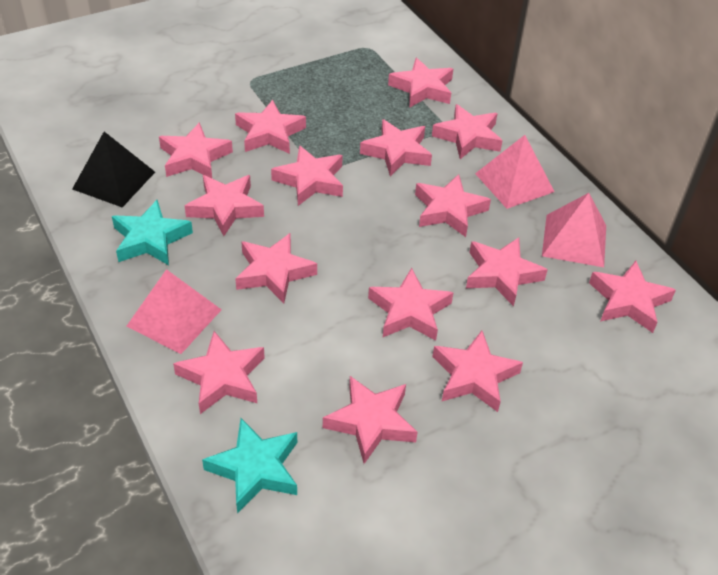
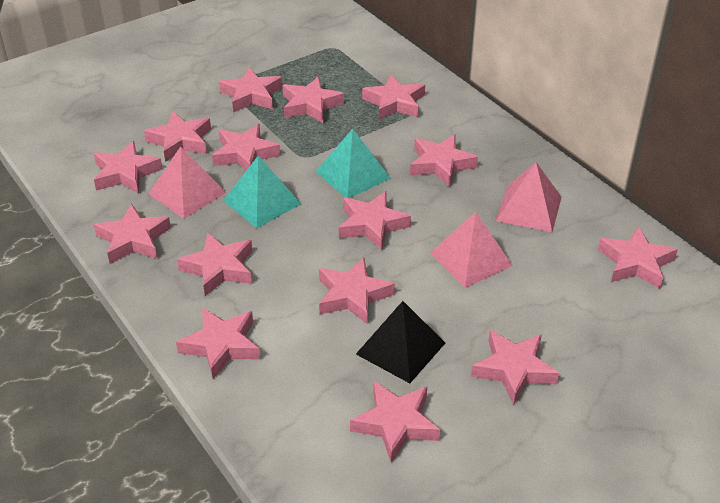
turquoise pyramid: 0 -> 2
turquoise star: 2 -> 0

